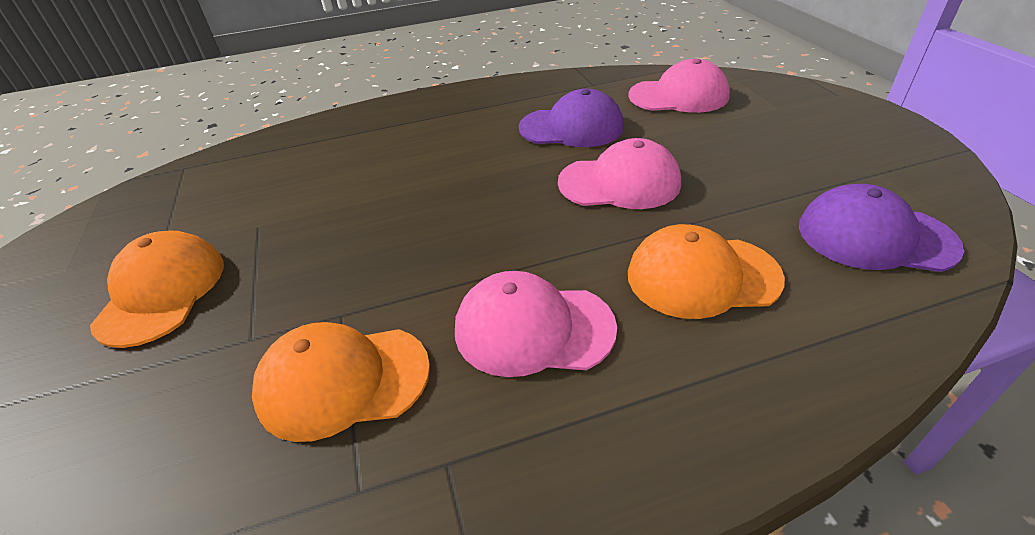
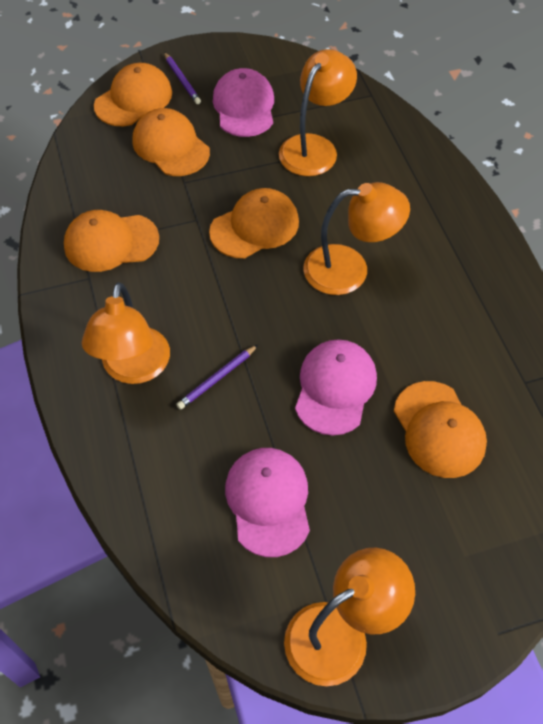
orange cap: 3 -> 5
orange lamp: 0 -> 4
purple cap: 2 -> 0
purple pencil: 0 -> 2

